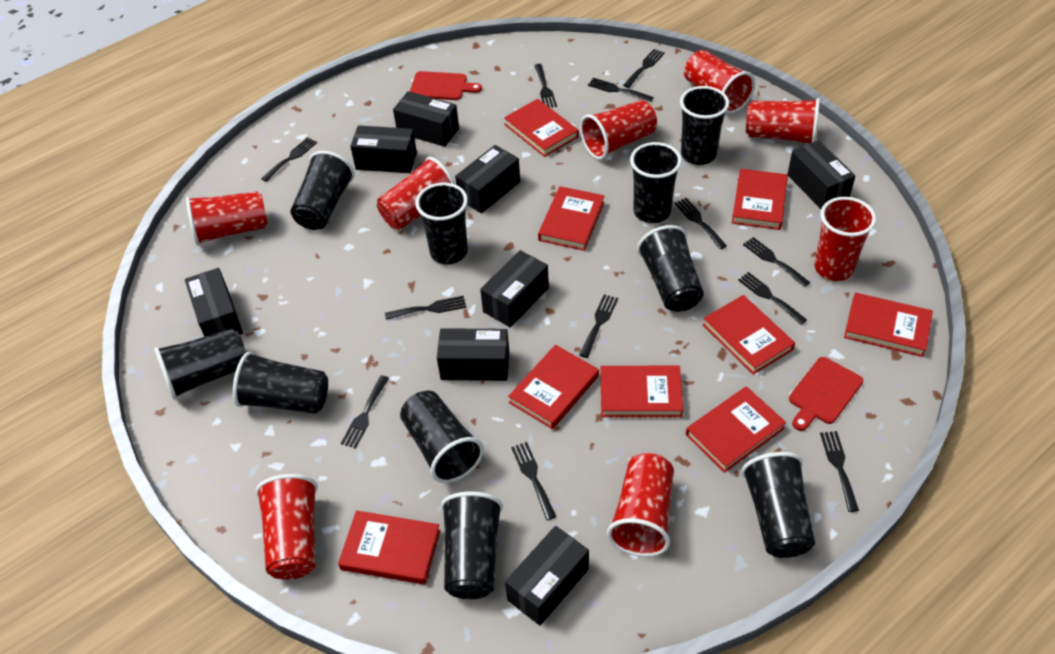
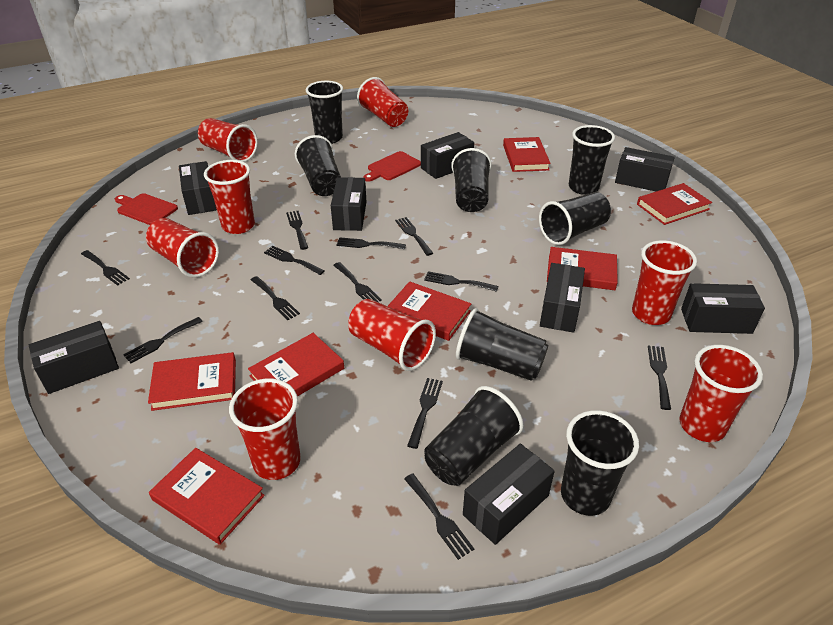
black cup: 10 -> 8
red book: 9 -> 7

